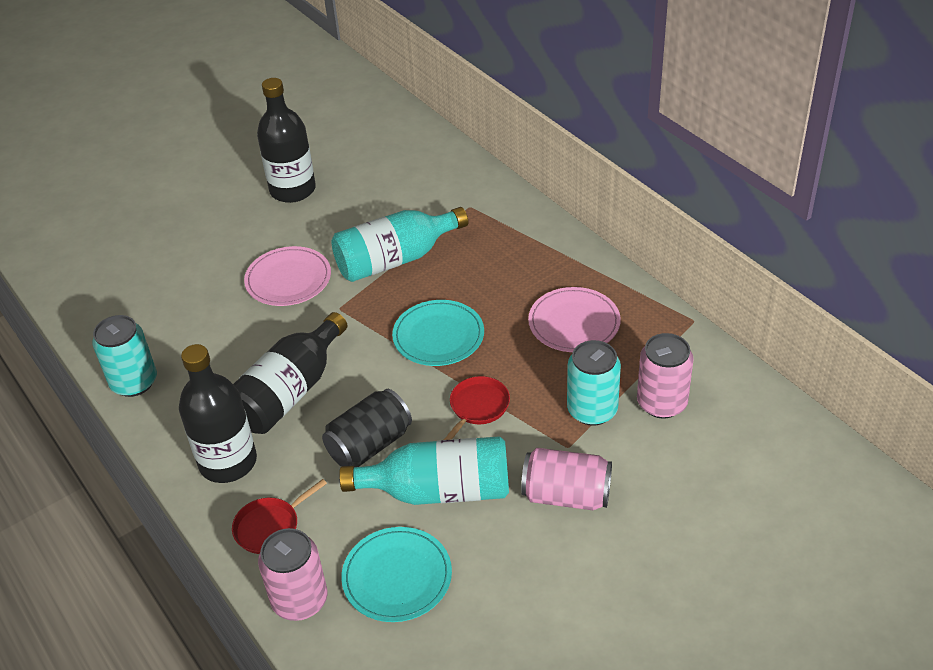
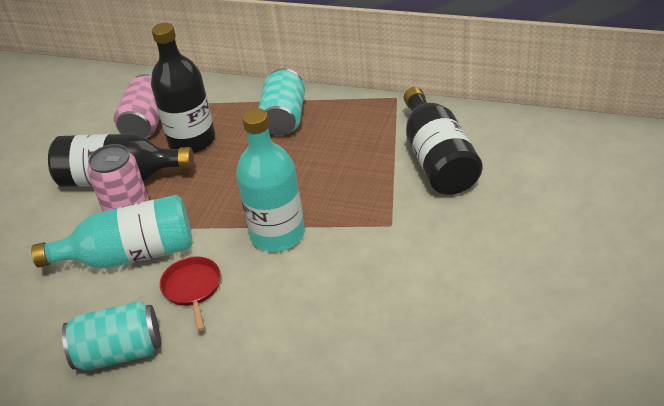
black can: 1 -> 0
pink can: 3 -> 2
pink plate: 2 -> 0
red pan: 2 -> 1
turquoise plate: 2 -> 0

